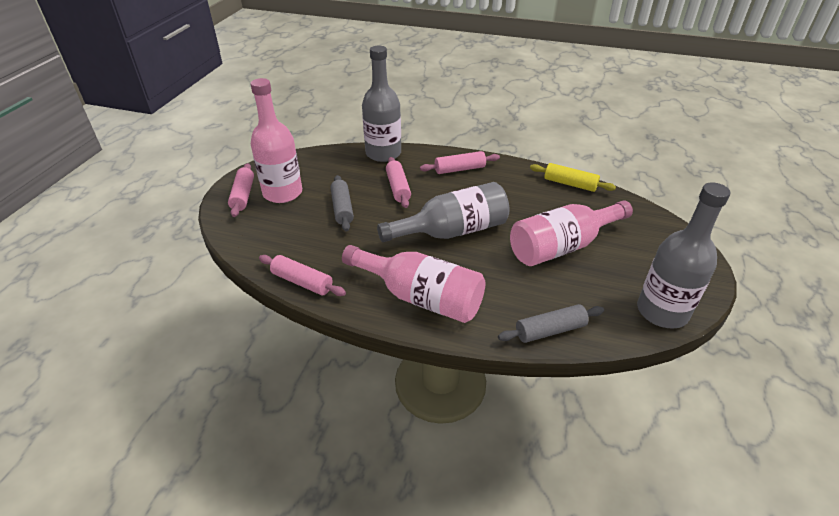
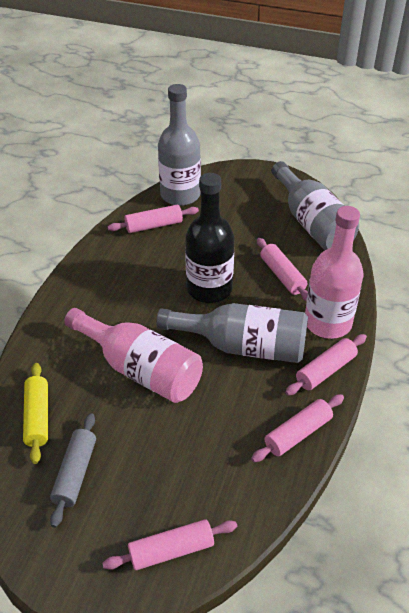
black bottle: 0 -> 1
grey rolling pin: 2 -> 1
pink bottle: 3 -> 2
pink rolling pin: 4 -> 5

